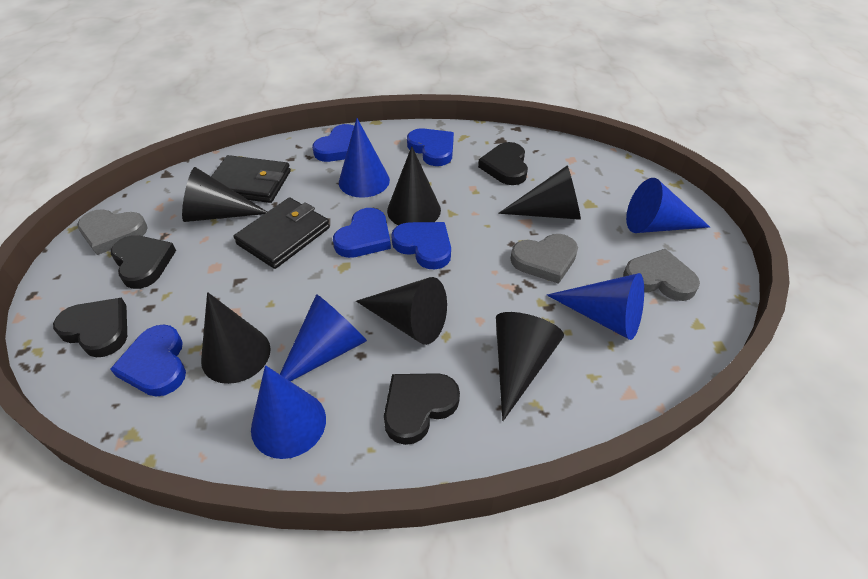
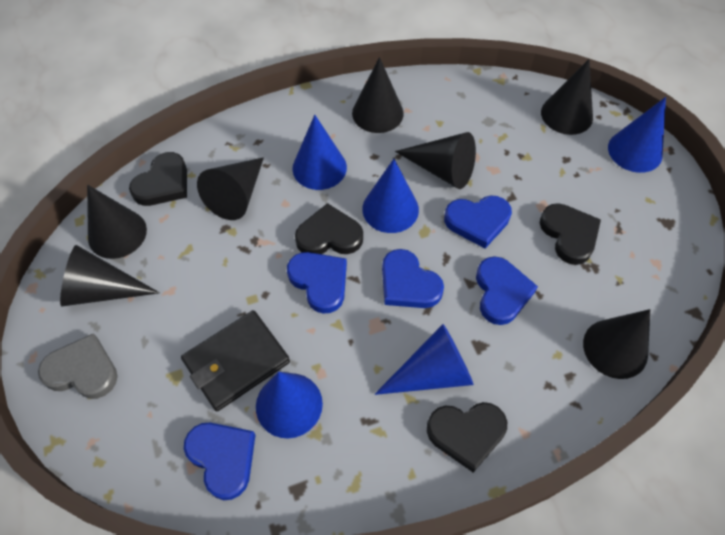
black cone: 6 -> 7
black wallet: 2 -> 1
grey heart: 3 -> 1

